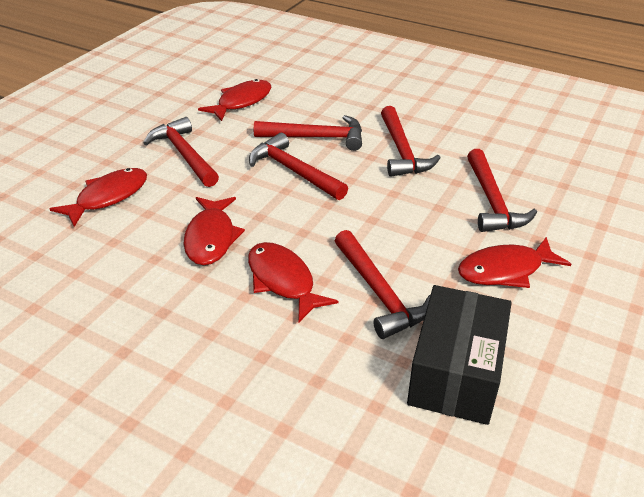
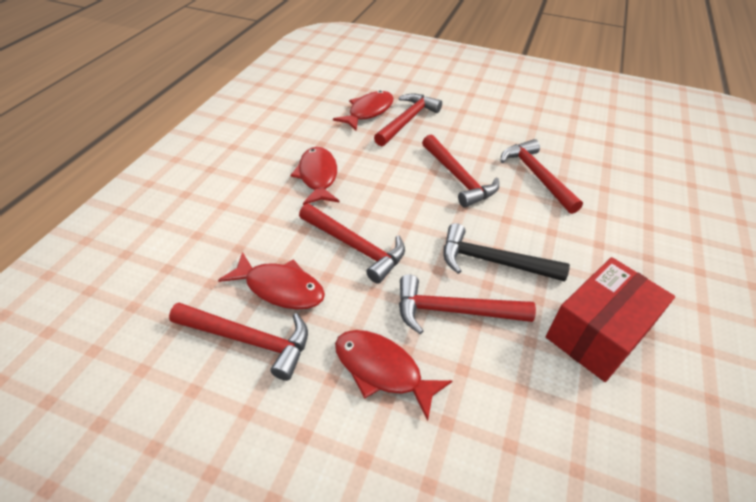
black box: 1 -> 0
black hammer: 0 -> 1
red box: 0 -> 1
red fish: 5 -> 4

